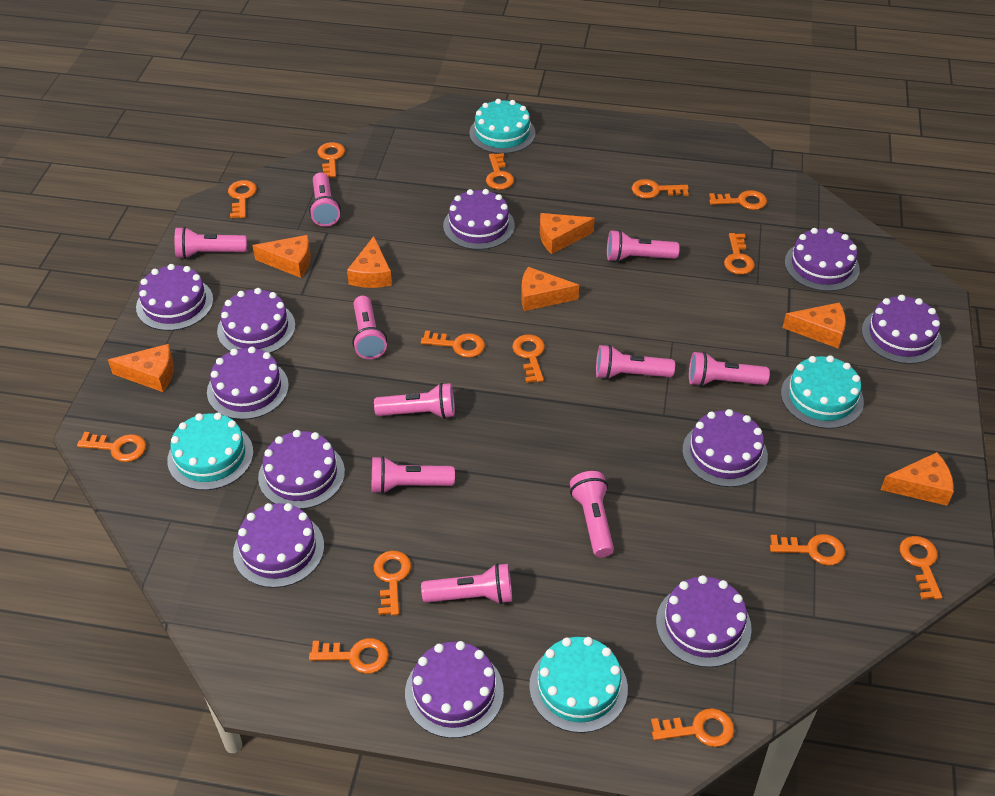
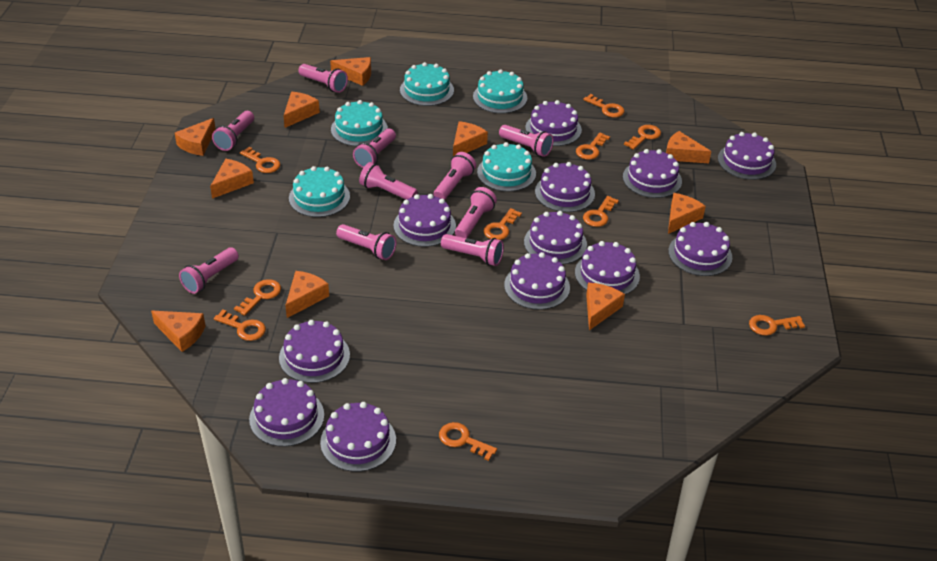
orange cheese: 7 -> 10
orange key: 14 -> 10
purple cake: 11 -> 12
turquoise cake: 4 -> 5

